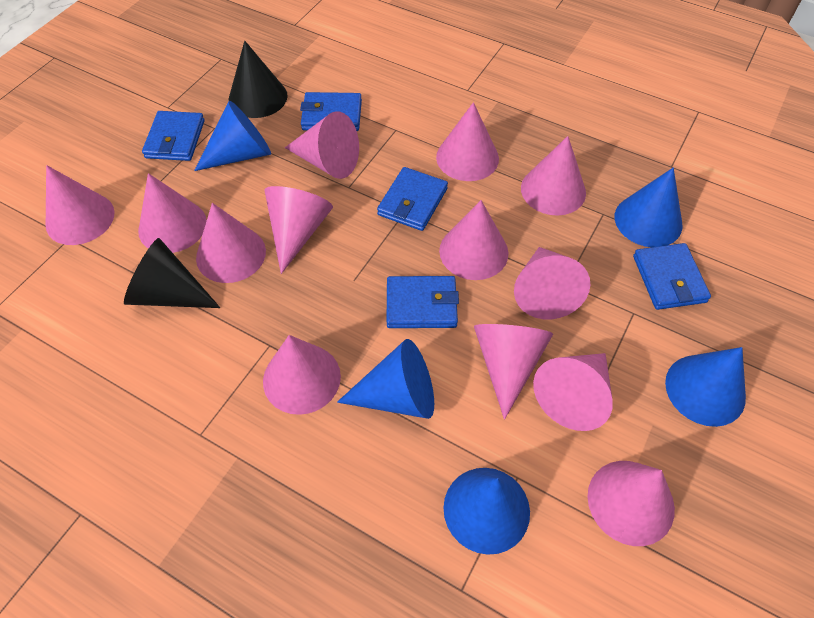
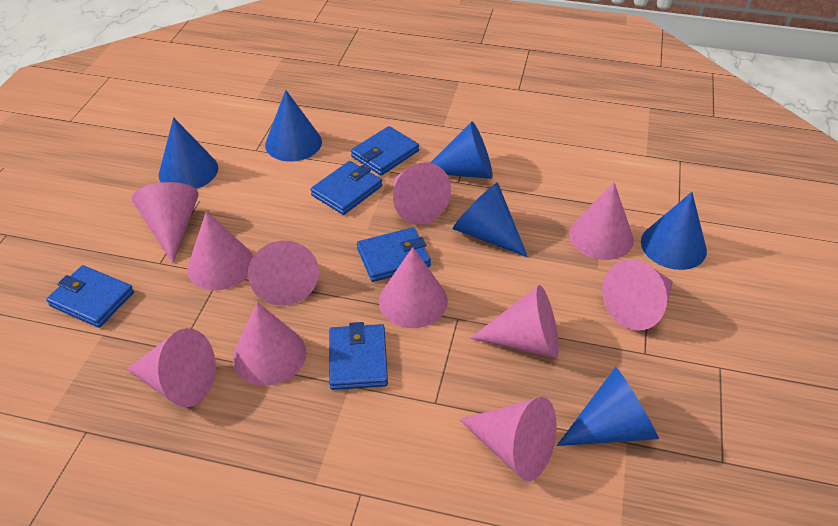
black cone: 2 -> 0
blue cone: 5 -> 6
pink cone: 13 -> 11

